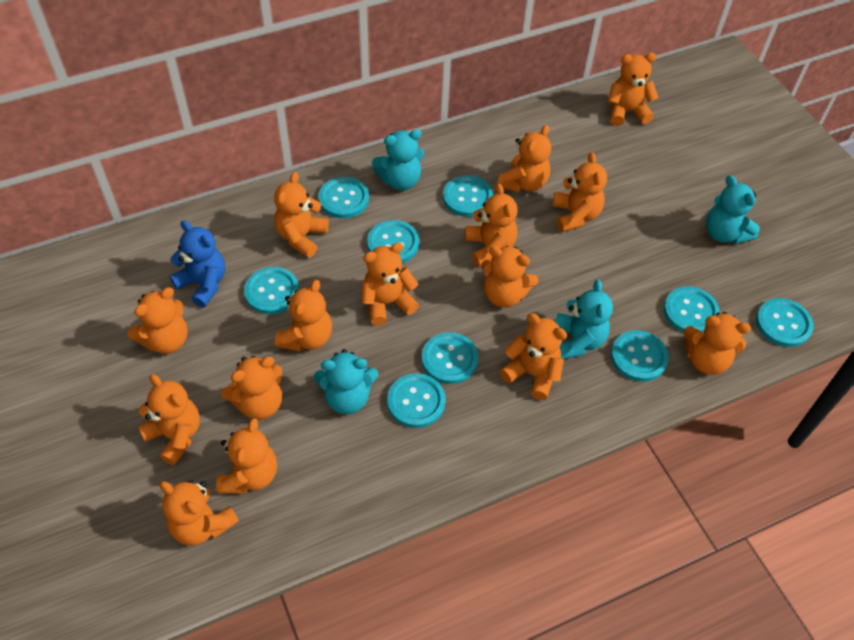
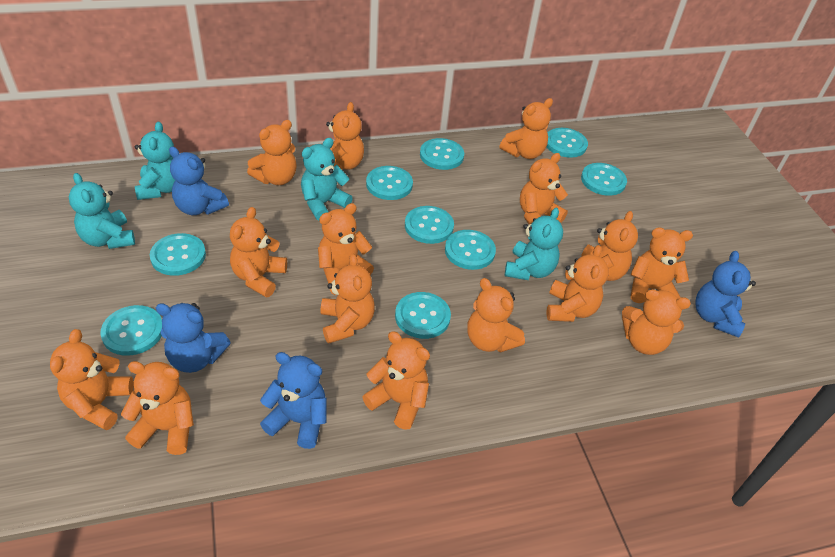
blue teddy bear: 1 -> 4

